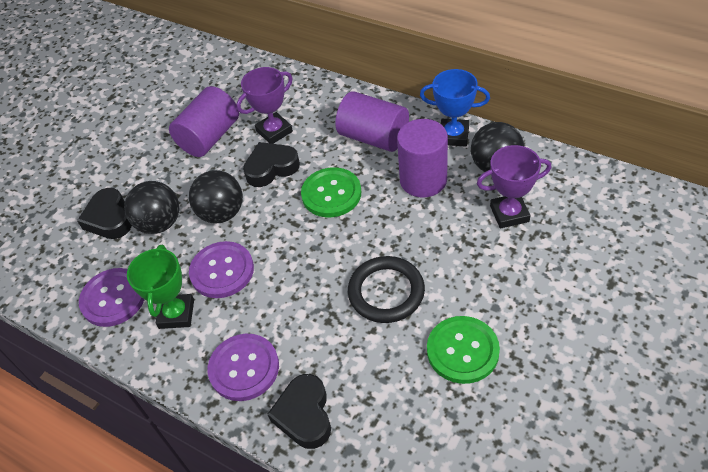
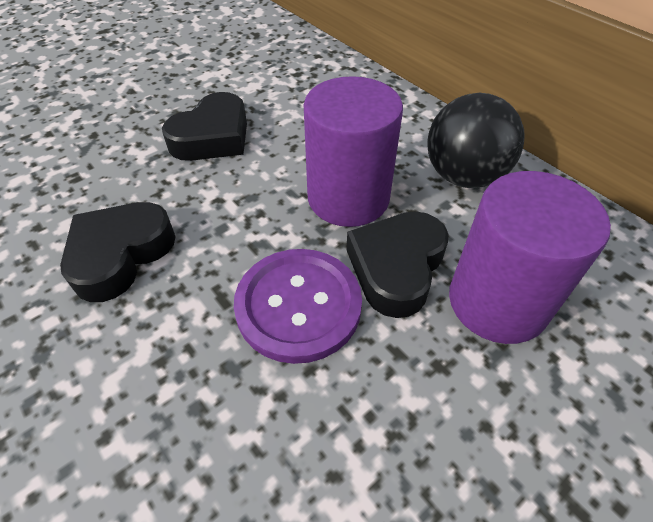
black ball: 3 -> 1
black ring: 1 -> 0
blue trophy: 1 -> 0
green button: 2 -> 0
green trophy: 1 -> 0
purple button: 3 -> 1
purple cylinder: 3 -> 2
purple trophy: 2 -> 0

